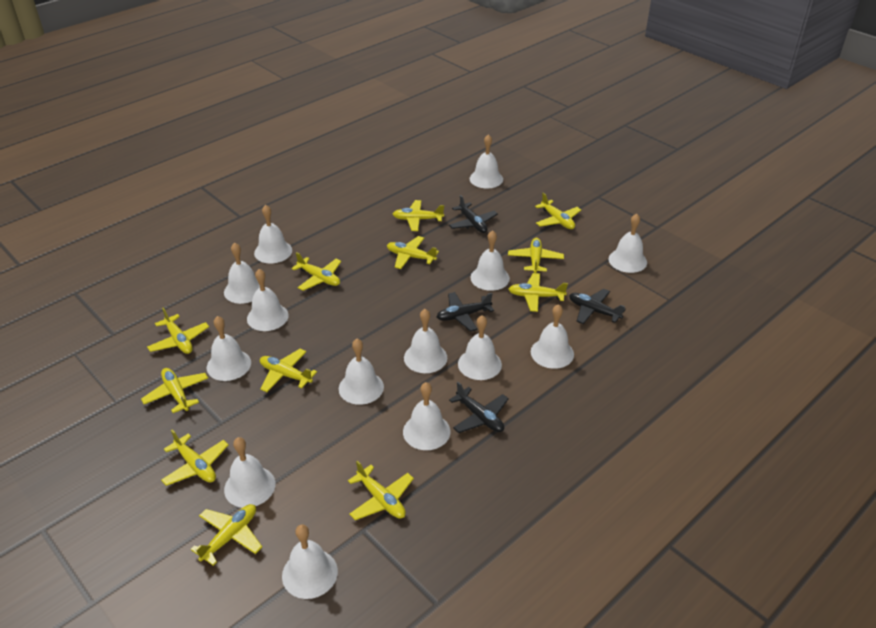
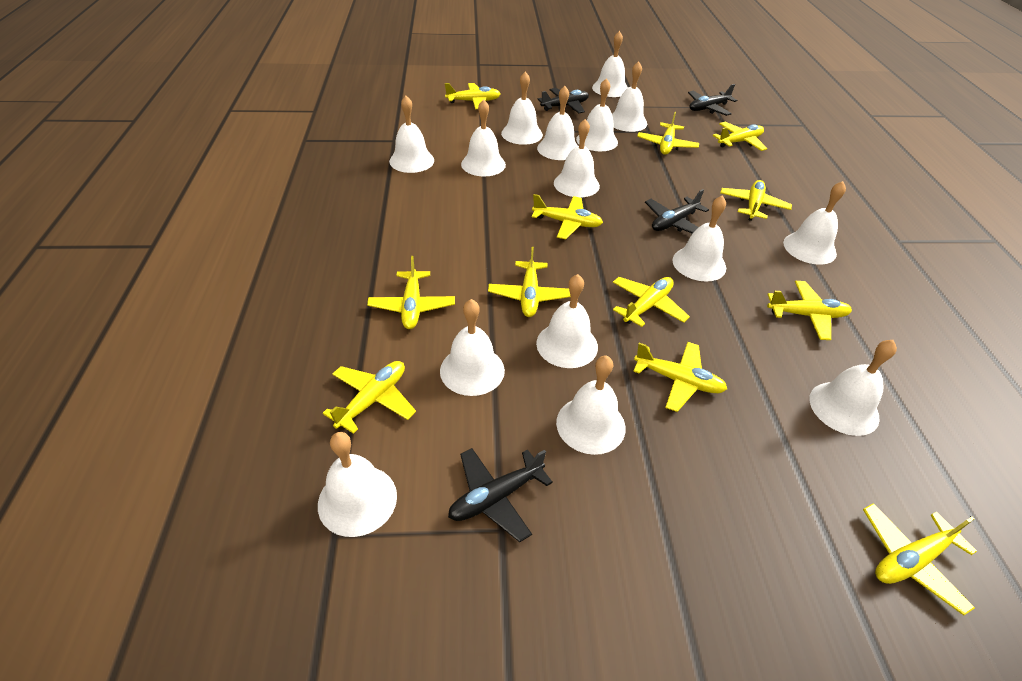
white bell: 14 -> 15

